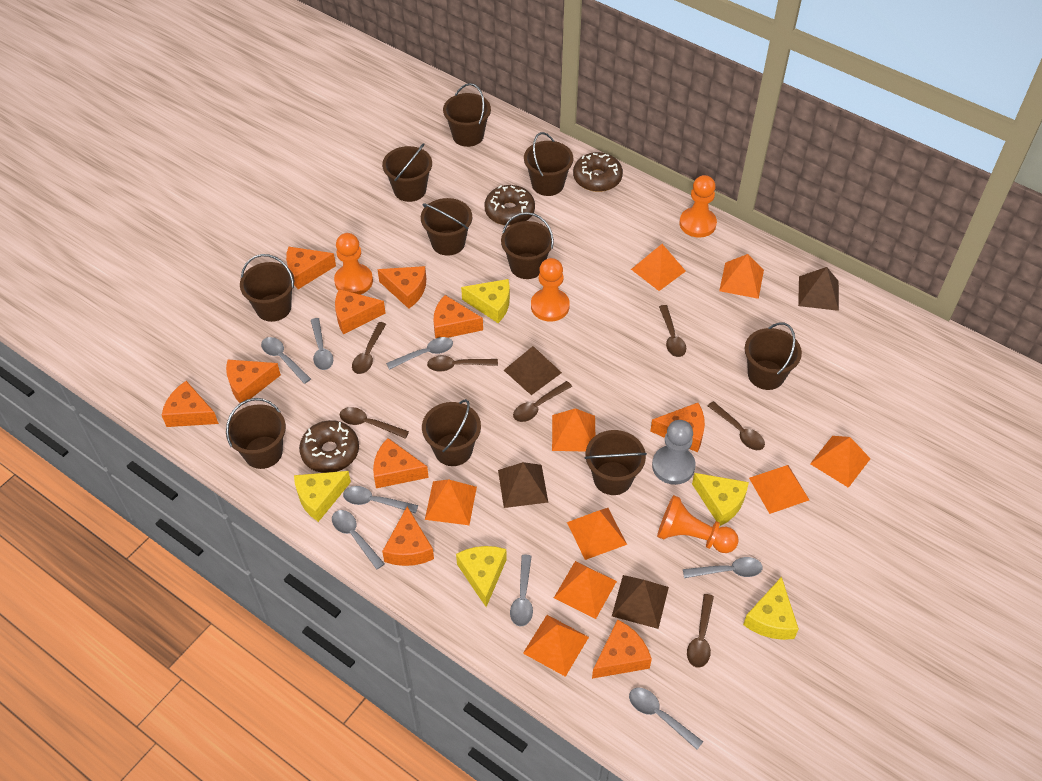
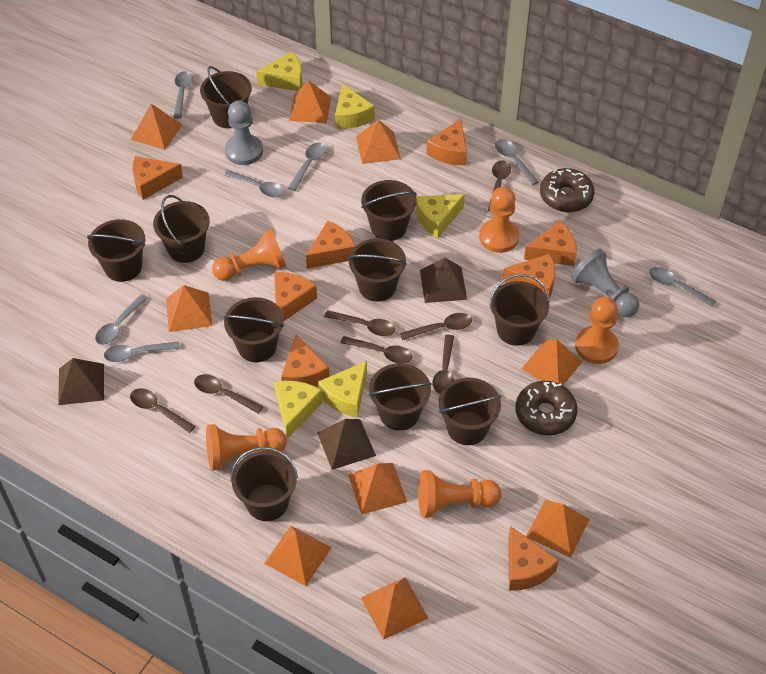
brown donut: 3 -> 2
brown pyramid: 4 -> 3
grey pawn: 1 -> 2
grey spoon: 8 -> 7
orange cheese: 10 -> 8
orange pawn: 4 -> 5

